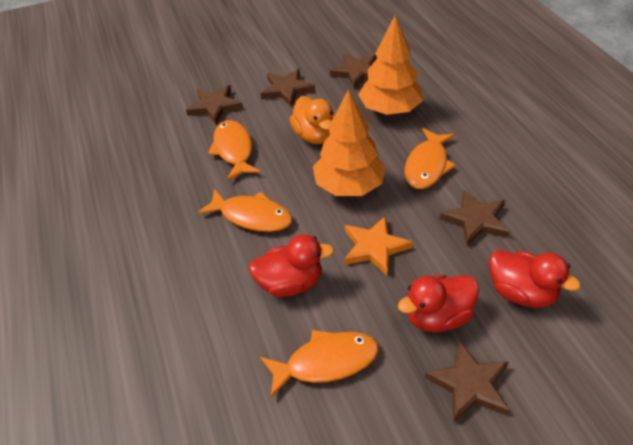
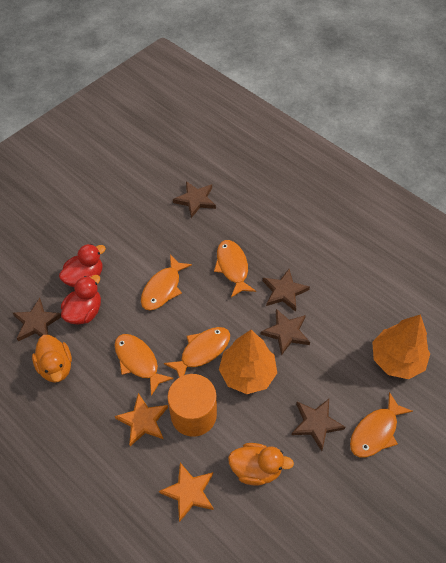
orange cylinder: 0 -> 1
orange duck: 1 -> 2
orange fish: 4 -> 5
orange star: 1 -> 2
red duck: 3 -> 2

